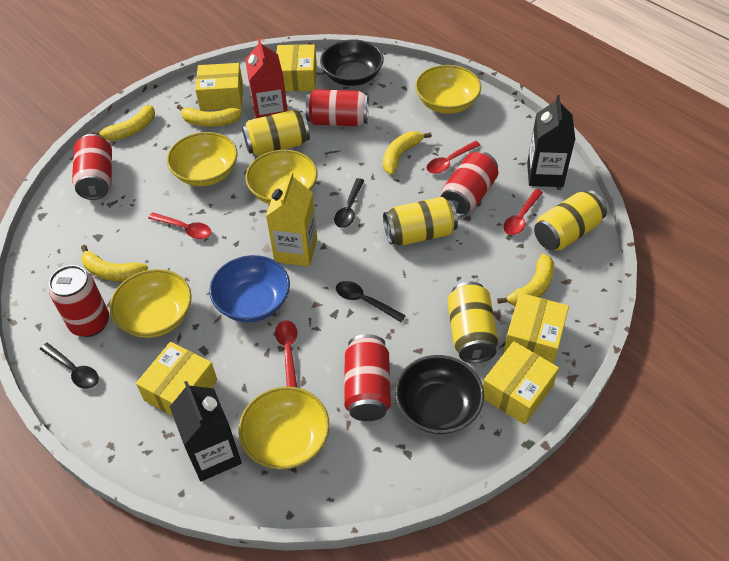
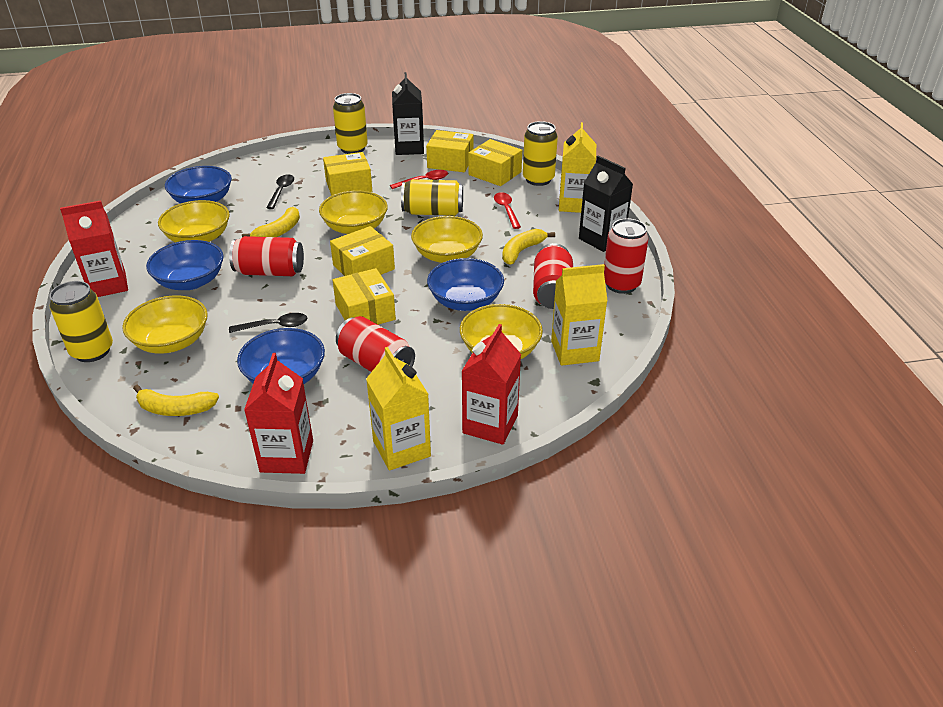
black bowl: 2 -> 0
black spoon: 3 -> 2
blue bowl: 1 -> 4
red can: 5 -> 4
red carton: 1 -> 3
red spoon: 4 -> 2
yellow banana: 5 -> 3
yellow carton: 1 -> 3

